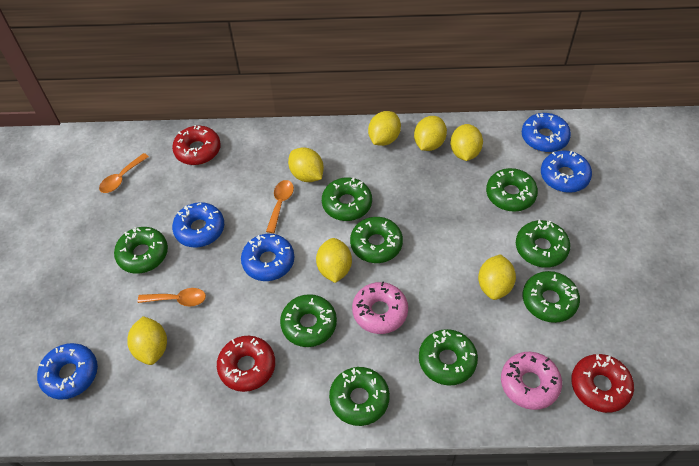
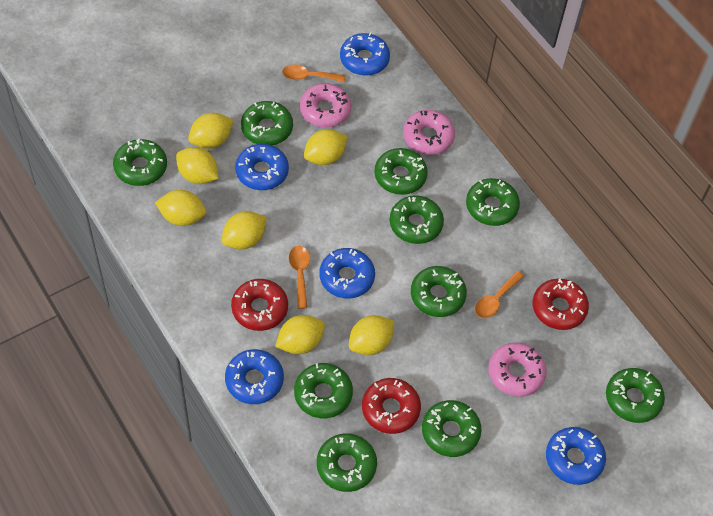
green donut: 9 -> 10
pink donut: 2 -> 3

